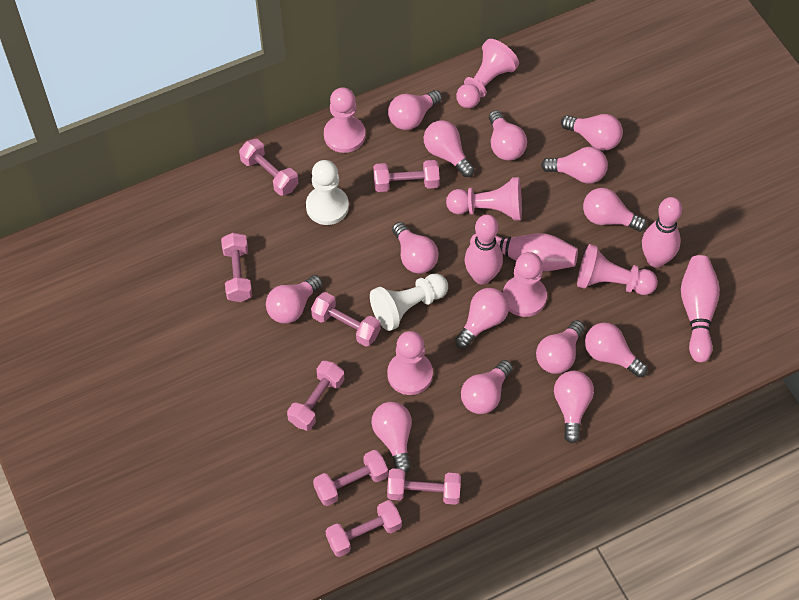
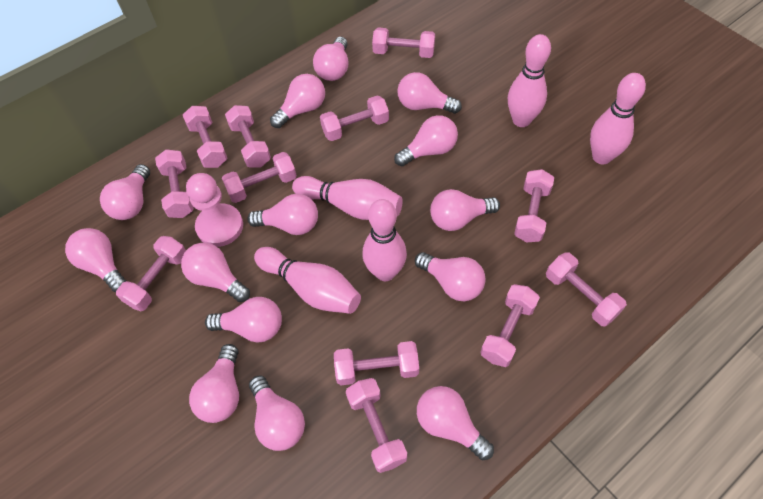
pink bowling pin: 4 -> 5
pink dumbbell: 8 -> 12
pink pawn: 6 -> 1
white pawn: 2 -> 0

